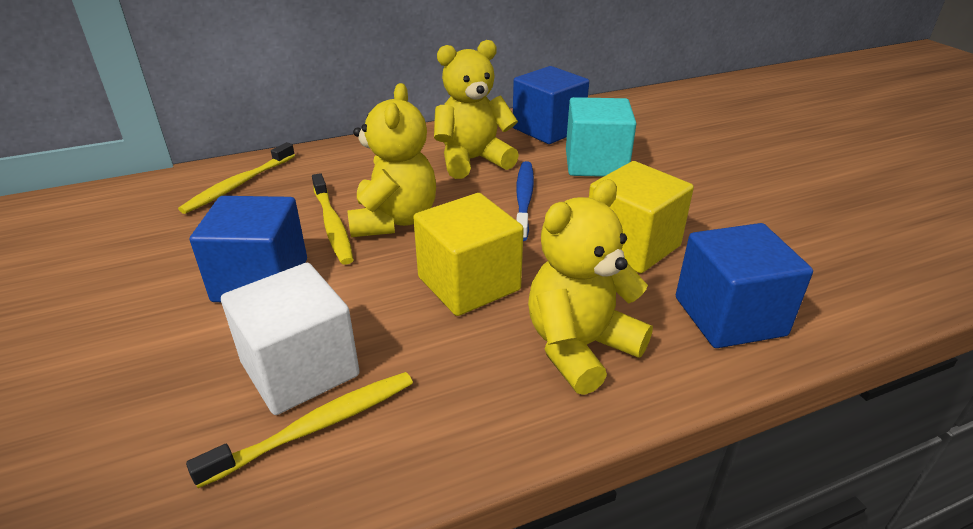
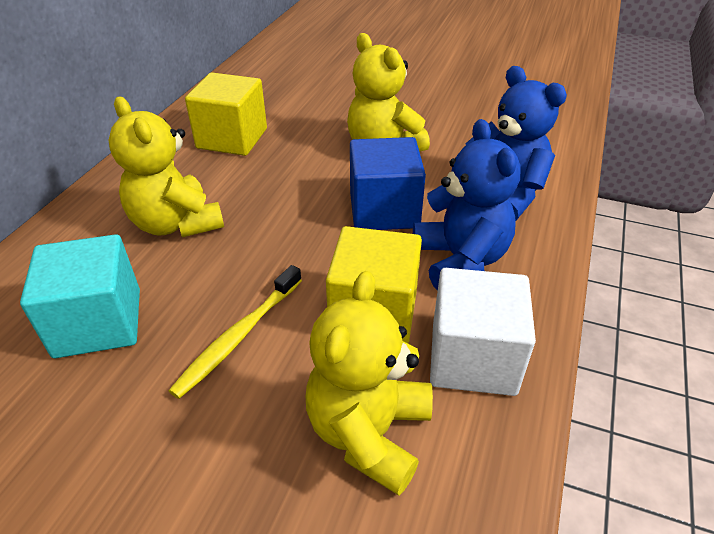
blue cube: 3 -> 1
blue teddy bear: 0 -> 2
blue toothbrush: 1 -> 0
yellow toothbrush: 3 -> 1

